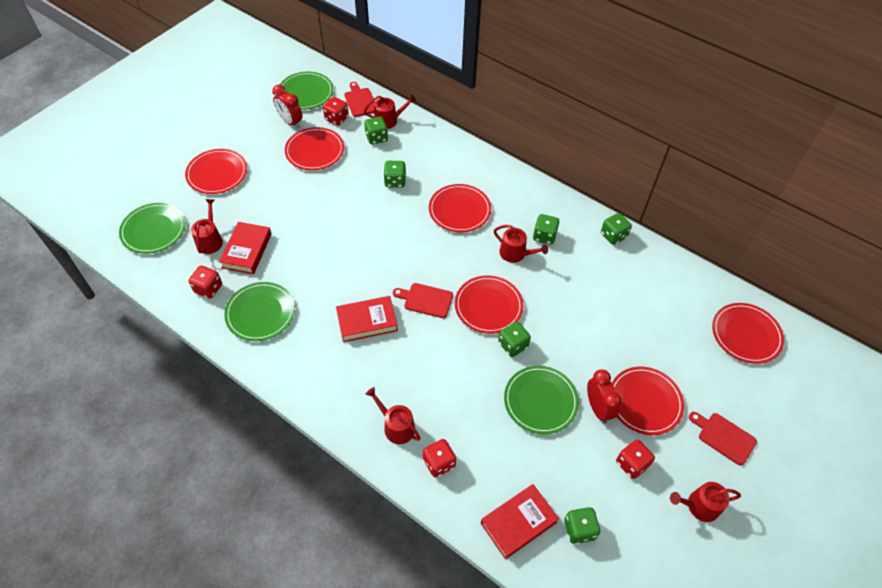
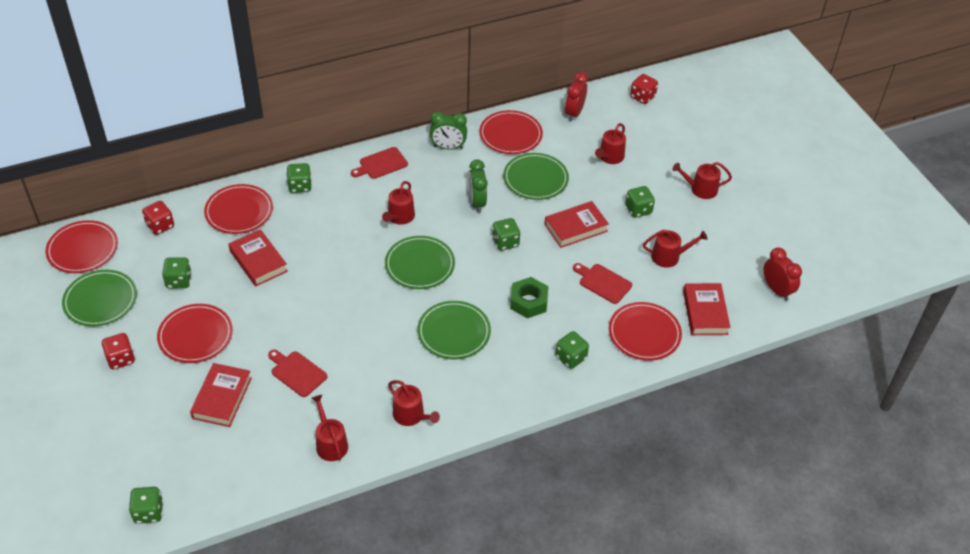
green clock: 0 -> 2
green nut: 0 -> 1
red book: 3 -> 4
red dice: 4 -> 3
red plate: 6 -> 5
red watering can: 5 -> 6

